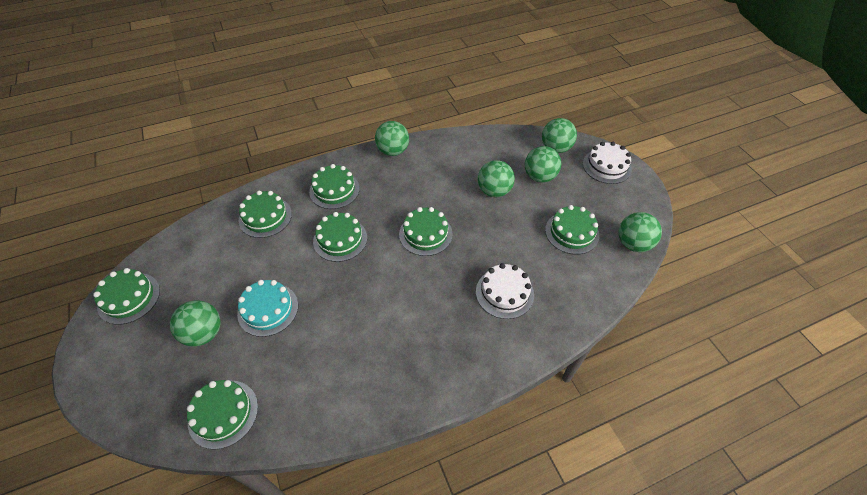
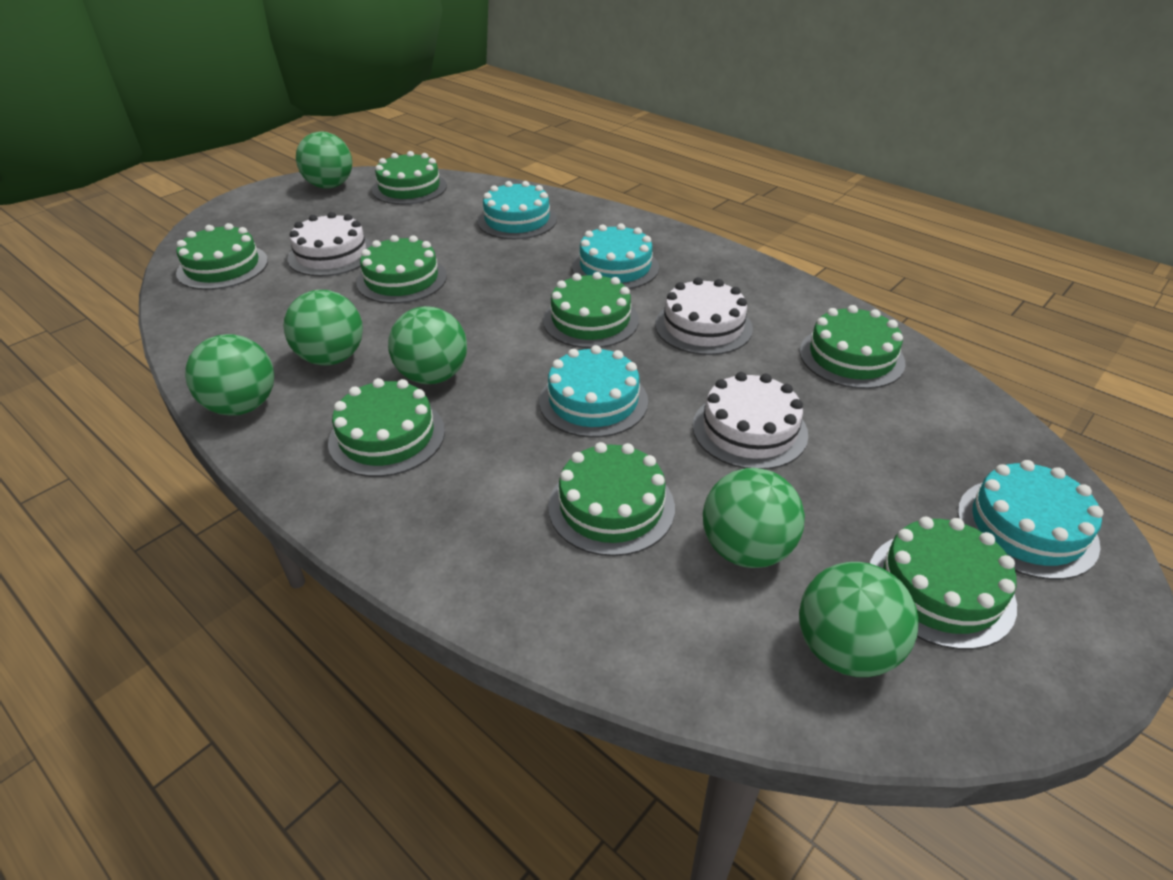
green cake: 7 -> 8
turquoise cake: 1 -> 4
white cake: 2 -> 3

